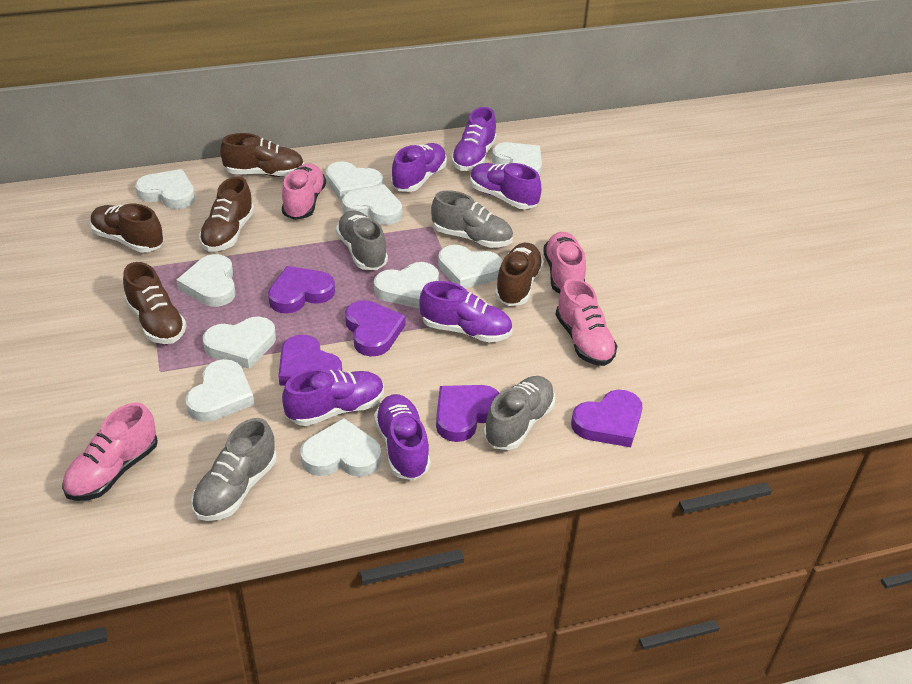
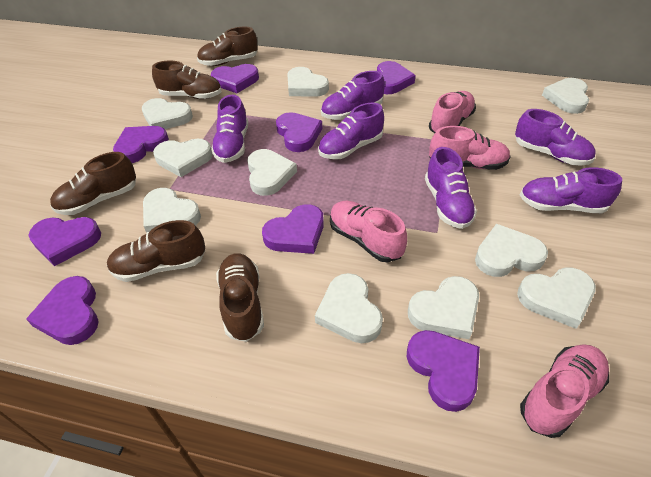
grey shoe: 4 -> 0
purple heart: 5 -> 8

